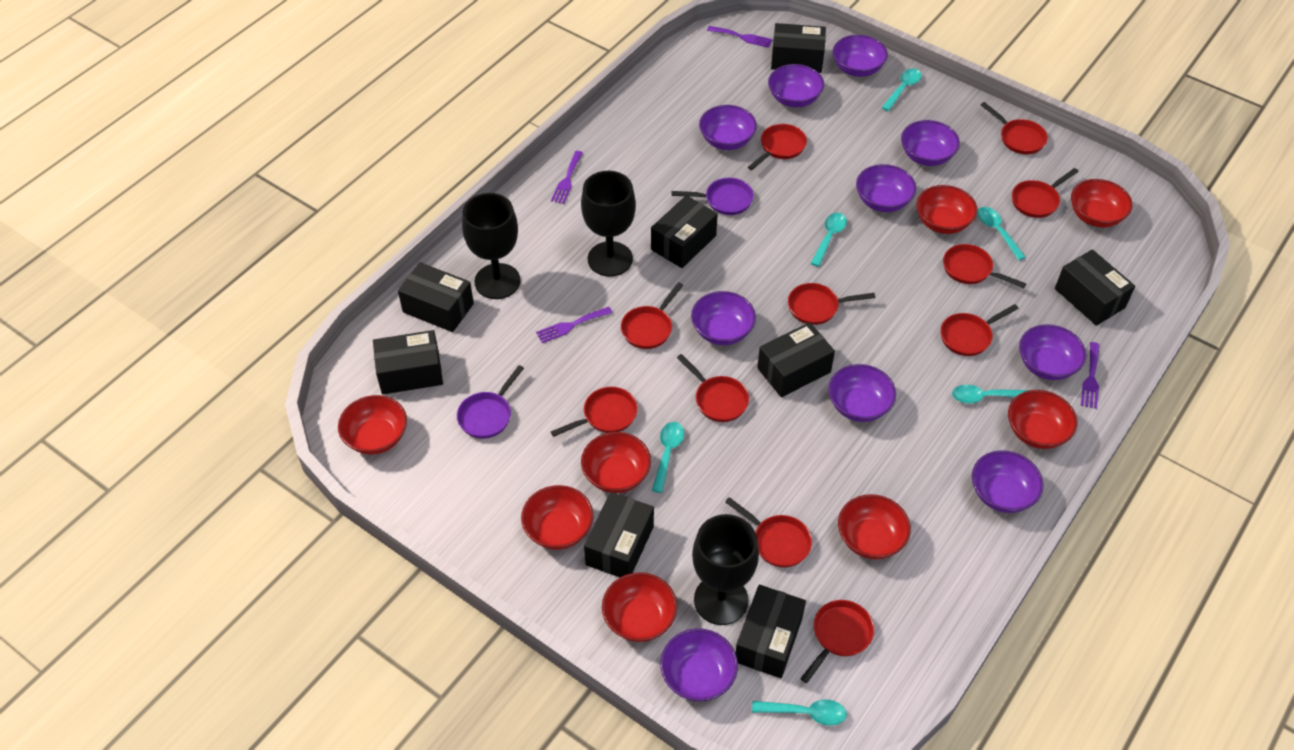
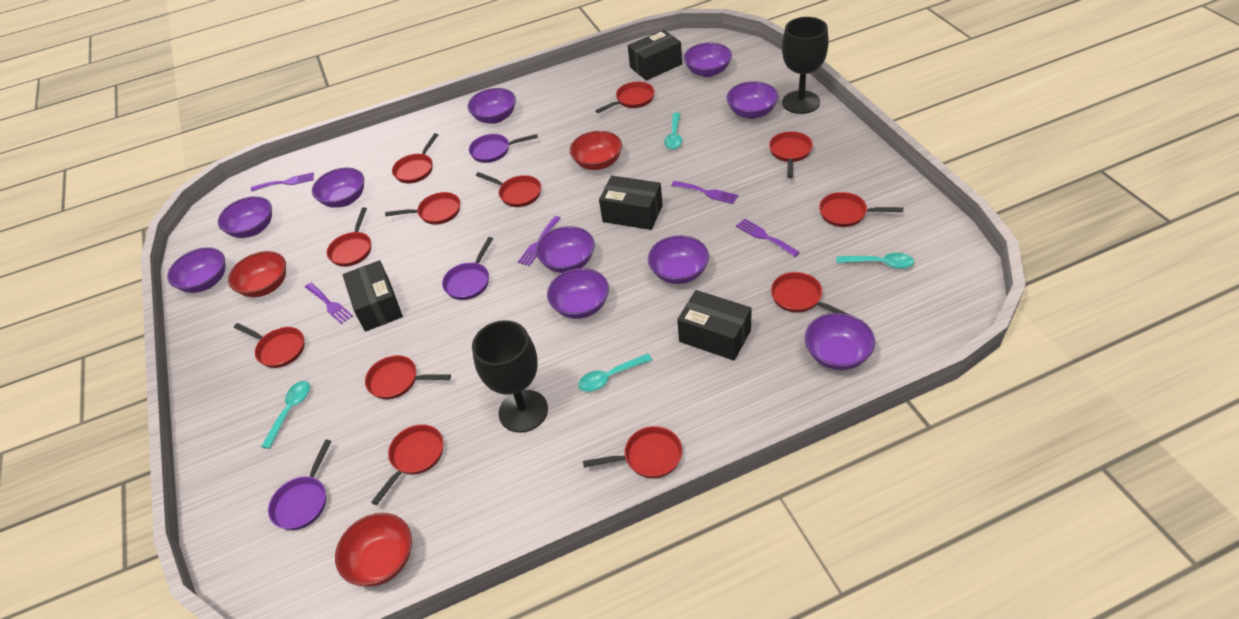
black box: 8 -> 4
black goblet: 3 -> 2
purple fork: 4 -> 5
purple pan: 2 -> 3
red bowl: 8 -> 3
red pan: 11 -> 12
turquoise spoon: 6 -> 4

